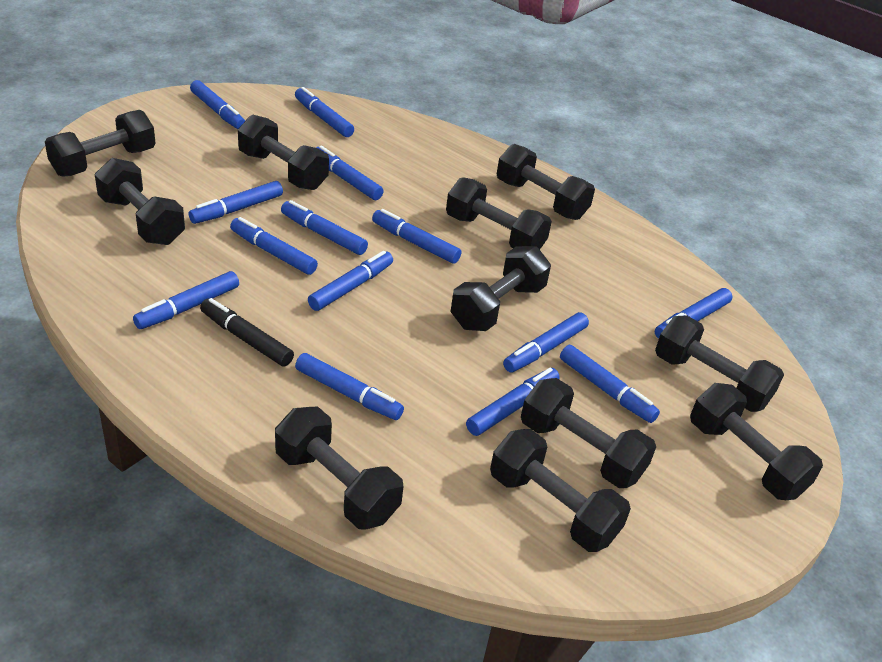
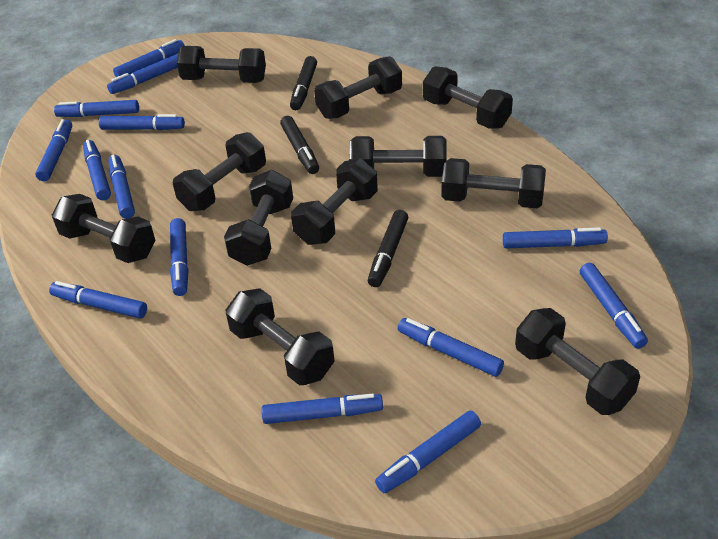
black marker: 1 -> 3

